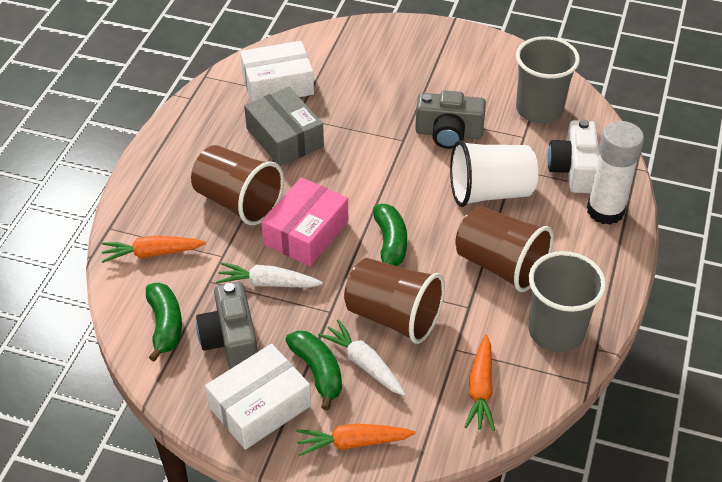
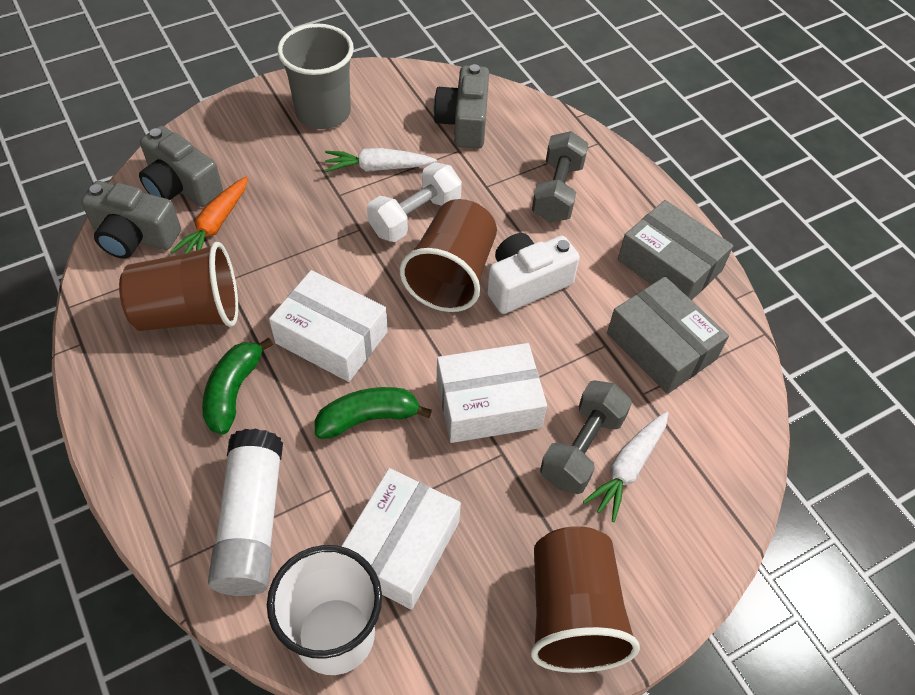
green banana: 3 -> 2
grey box: 1 -> 2
grey camera: 2 -> 3
grey cup: 2 -> 1
grey dumbbell: 0 -> 2
orange carrot: 3 -> 1
pink box: 1 -> 0
white box: 2 -> 3
white dumbbell: 0 -> 1

